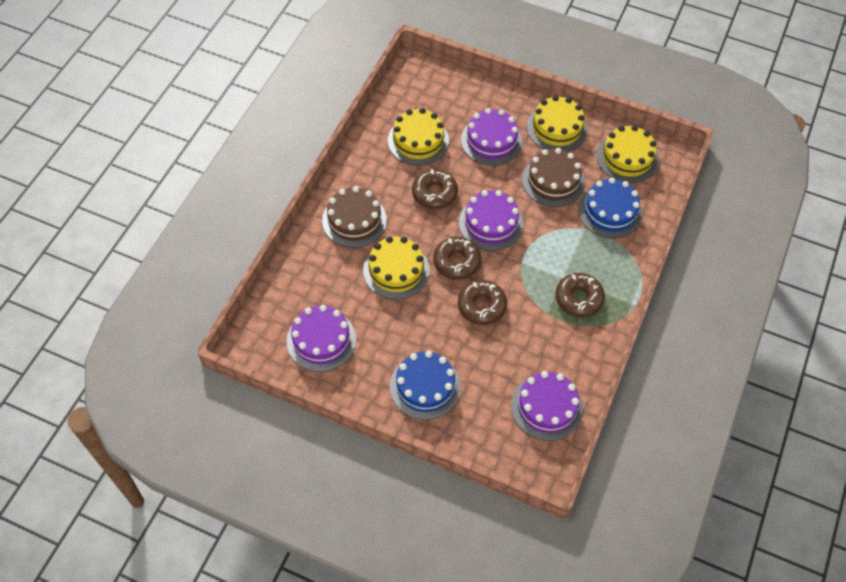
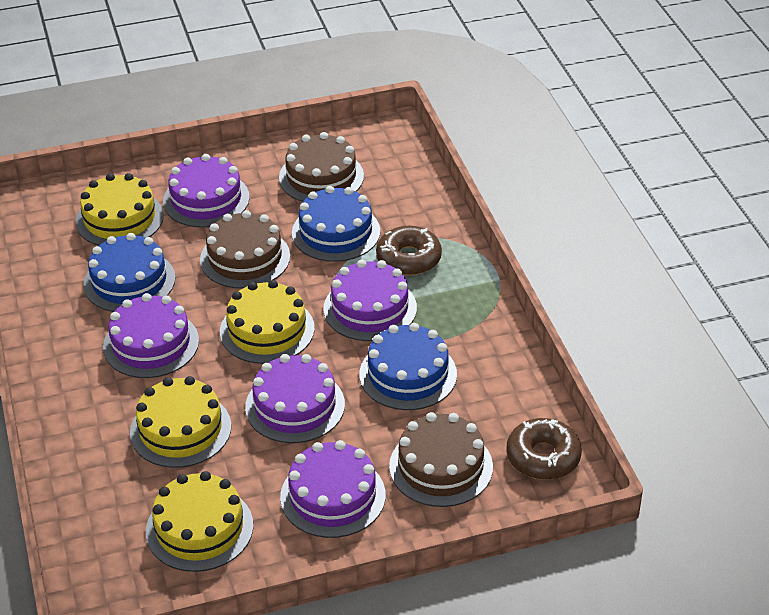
blue cake: 2 -> 3
brown cake: 2 -> 3
brown donut: 4 -> 2
purple cake: 4 -> 5

